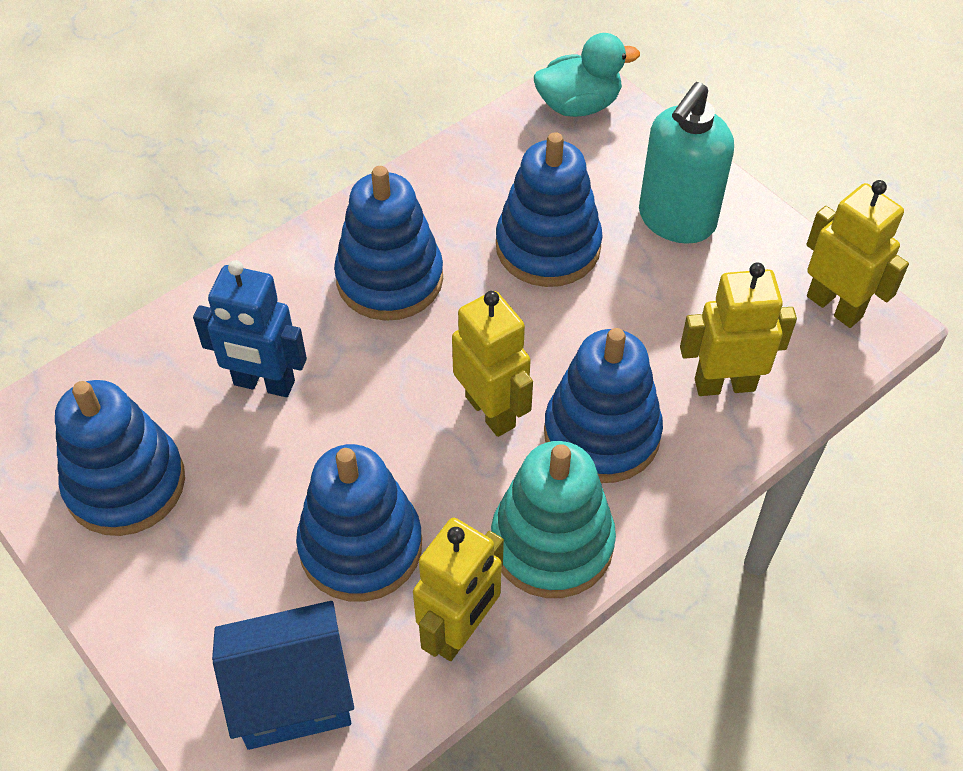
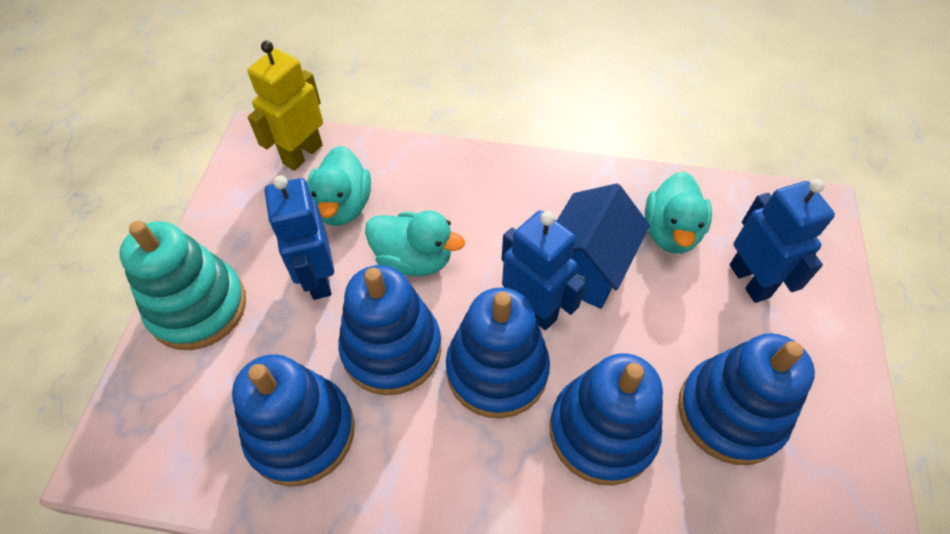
blue robot: 1 -> 3
turquoise duck: 1 -> 3
turquoise soap dispenser: 1 -> 0
yellow robot: 4 -> 1

